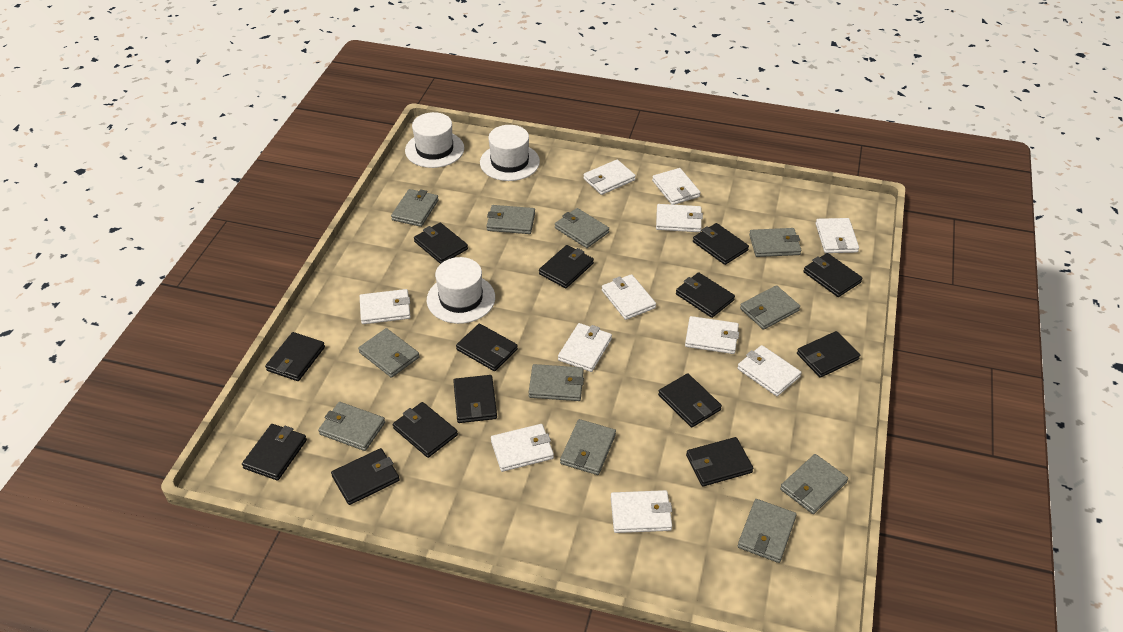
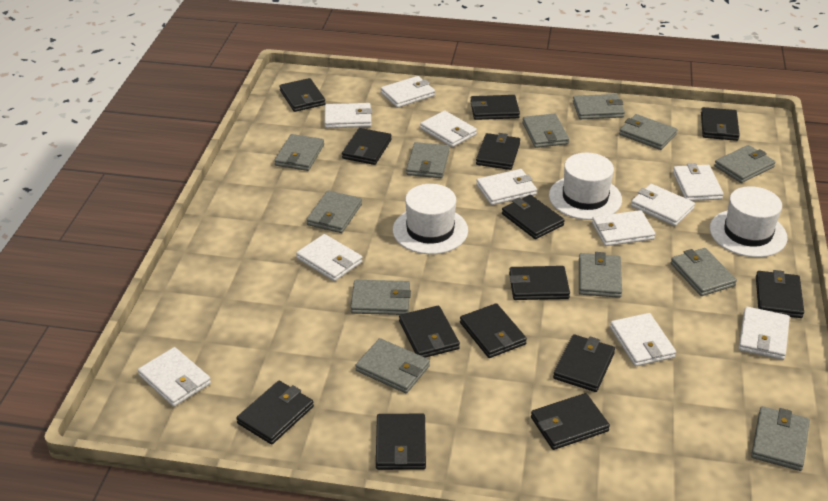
grey wallet: 11 -> 12

